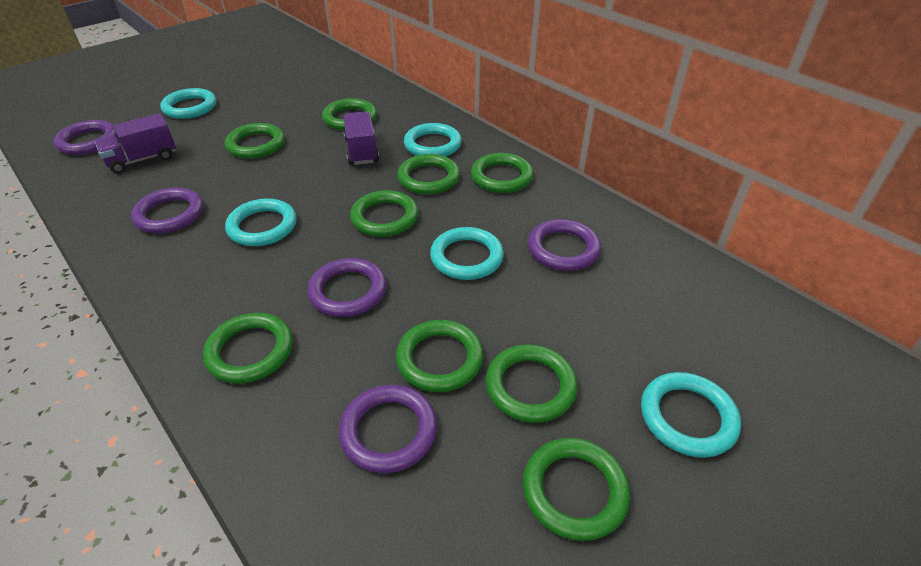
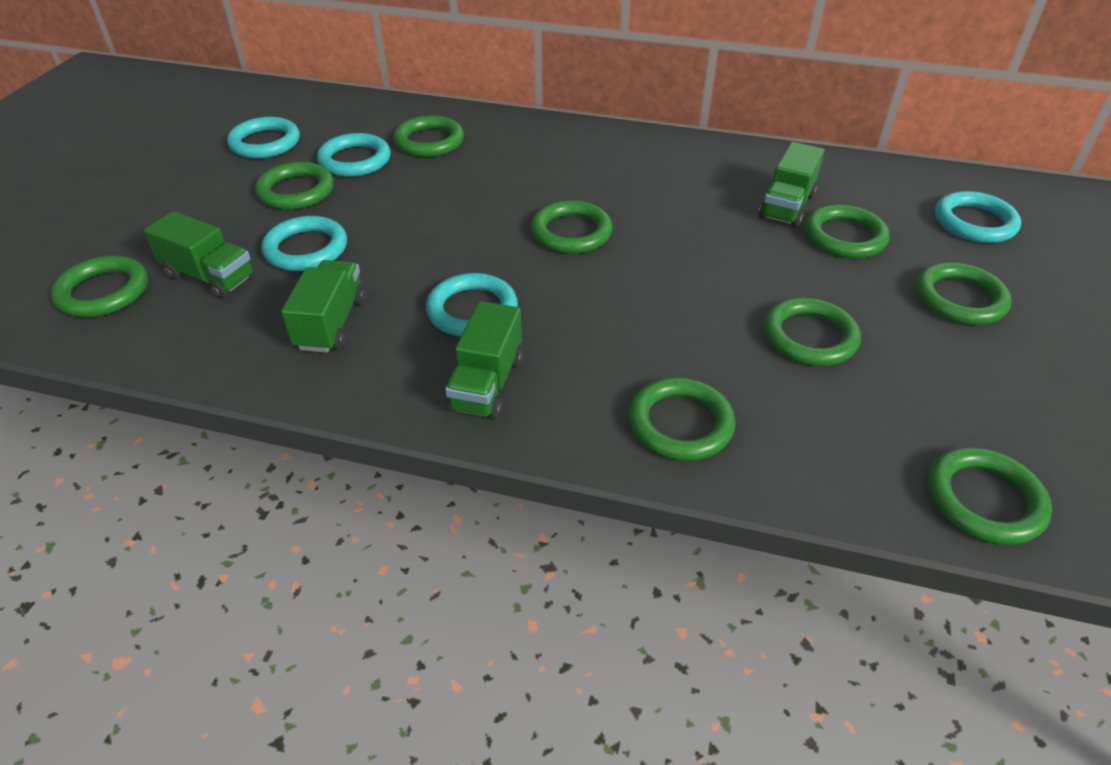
green truck: 0 -> 4
purple ring: 5 -> 0
purple truck: 2 -> 0

